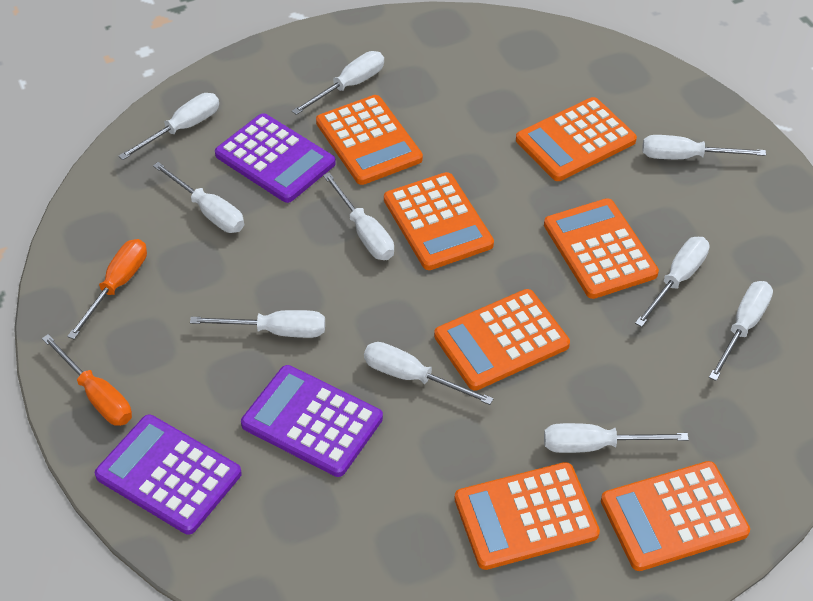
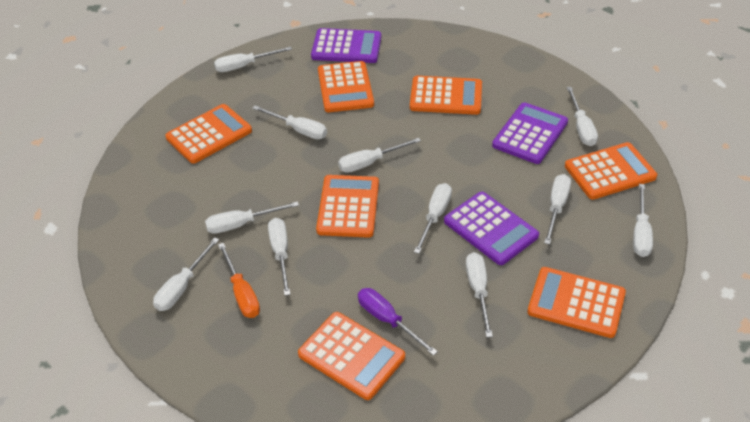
orange screwdriver: 2 -> 1
purple screwdriver: 0 -> 1
white screwdriver: 10 -> 11

